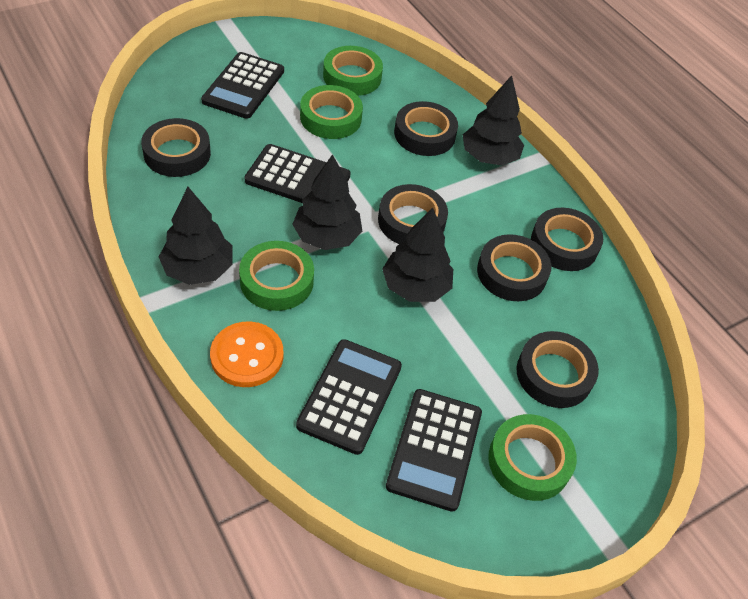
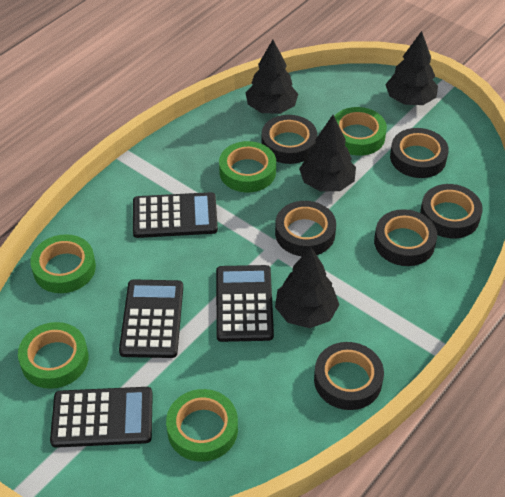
green tape: 4 -> 5
orange button: 1 -> 0

